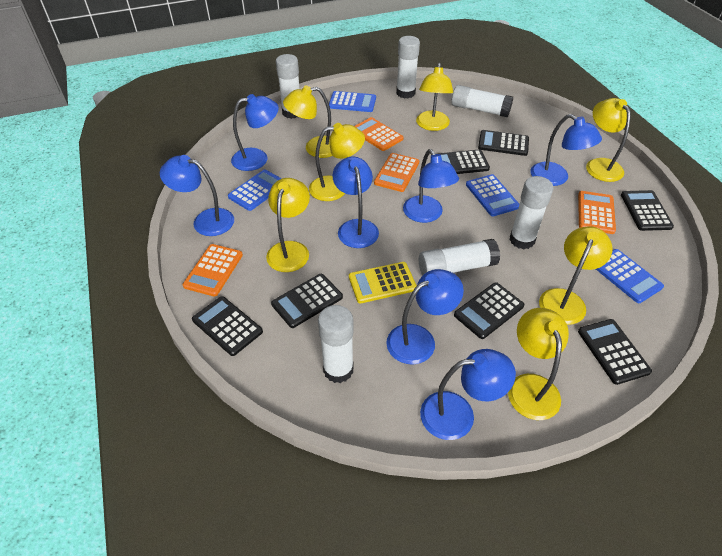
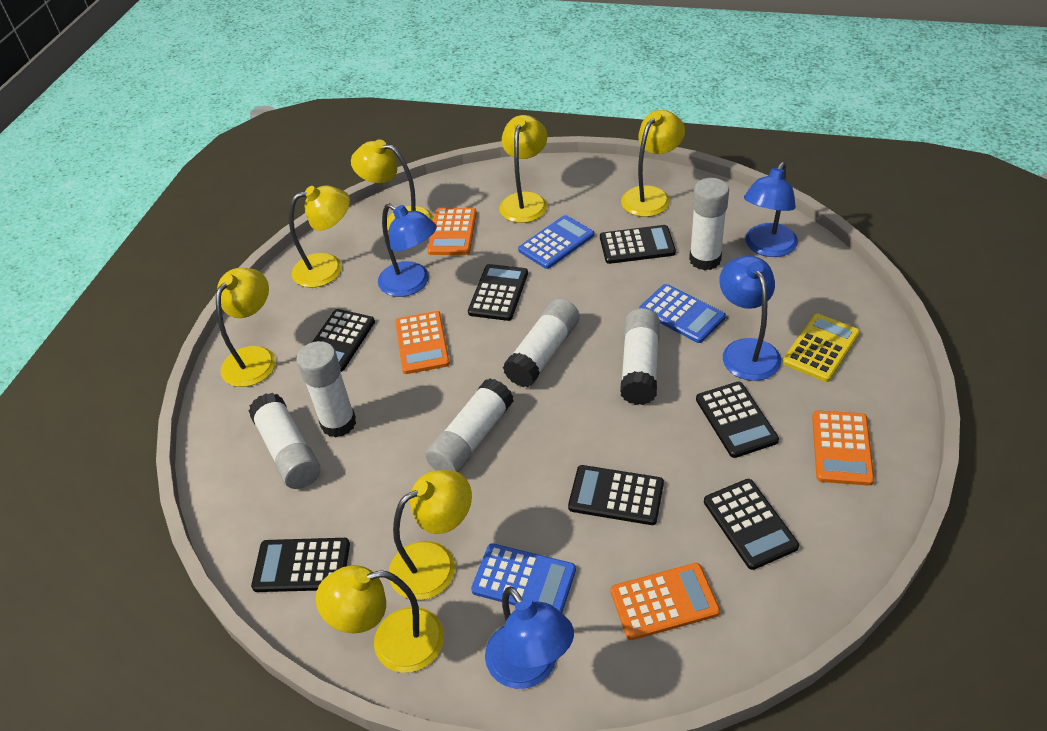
blue calculator: 4 -> 3
blue lamp: 7 -> 4

